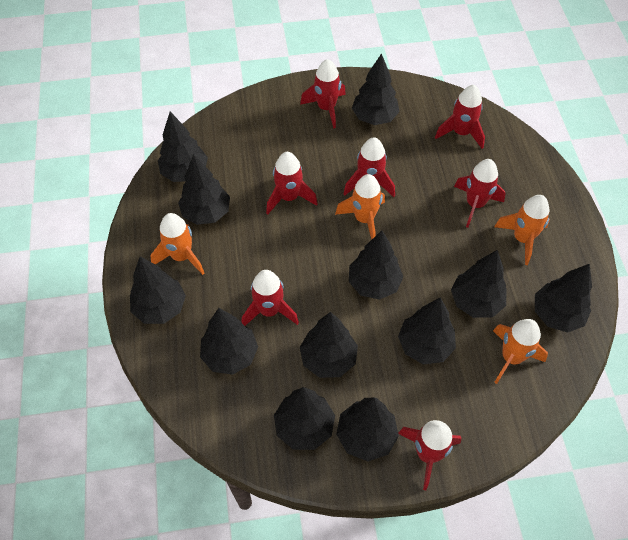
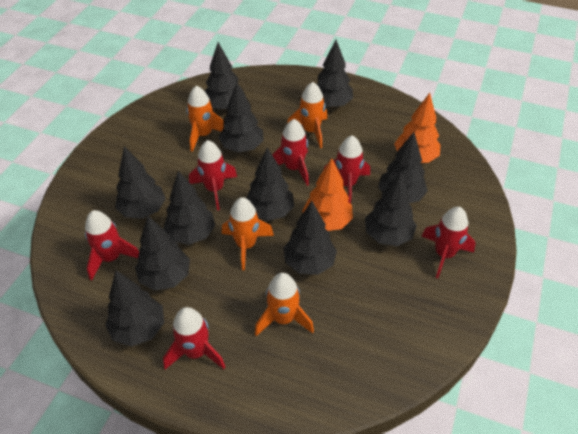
black tree: 12 -> 11
orange tree: 0 -> 2
red rocket: 7 -> 6

